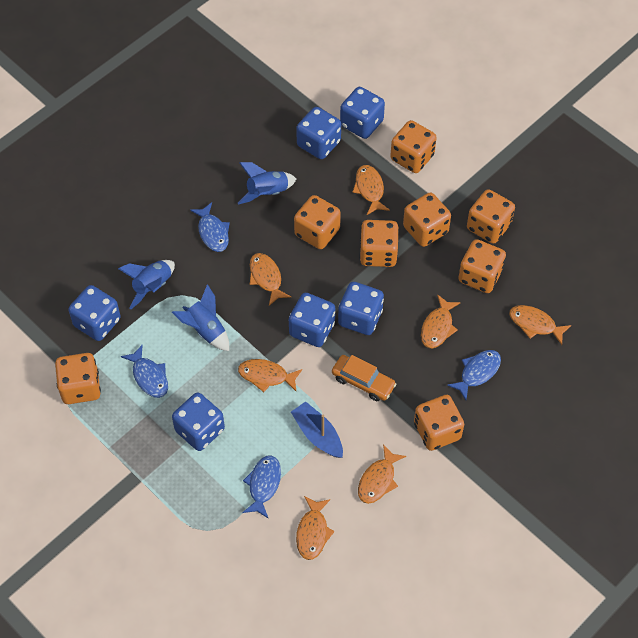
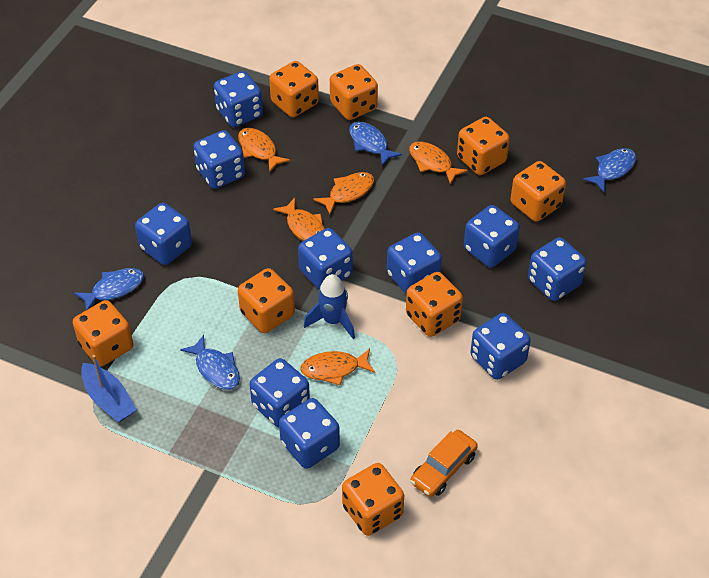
blue dice: 6 -> 10
blue rocket: 3 -> 1
orange fish: 7 -> 5

